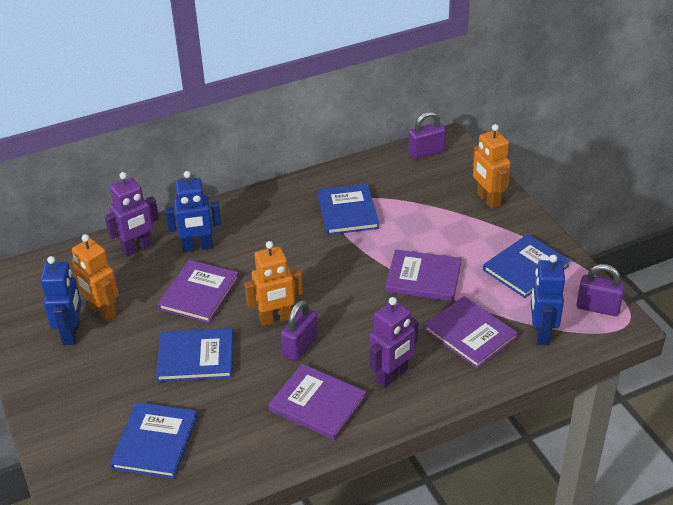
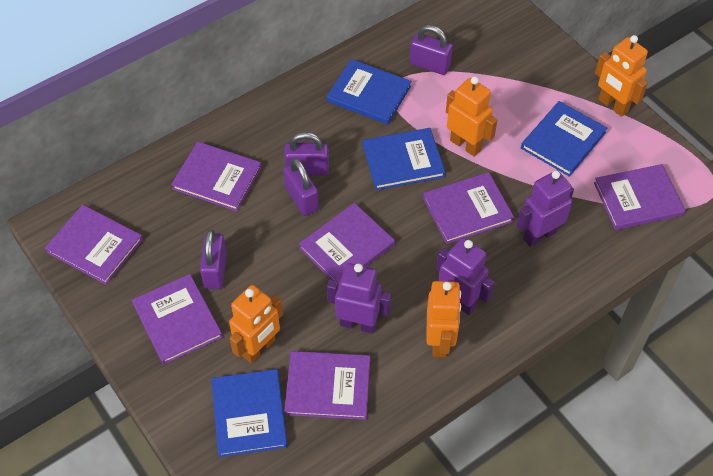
blue robot: 3 -> 0
orange robot: 3 -> 4
purple book: 4 -> 7
purple padlock: 3 -> 4
purple robot: 2 -> 3

